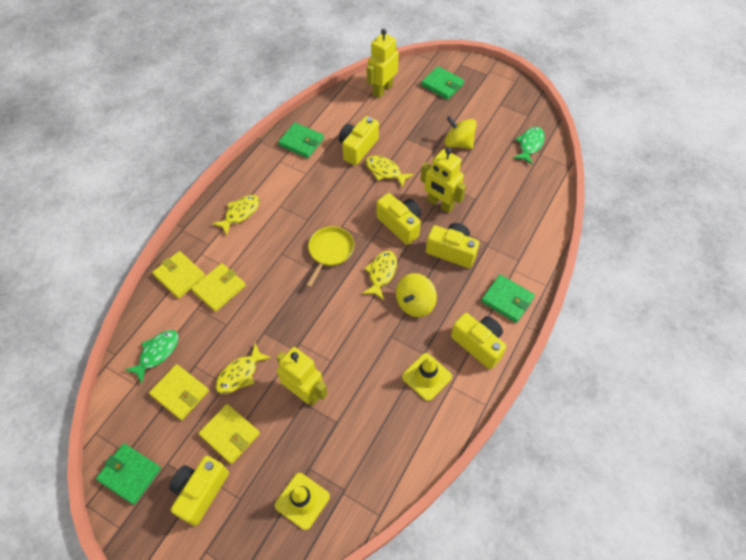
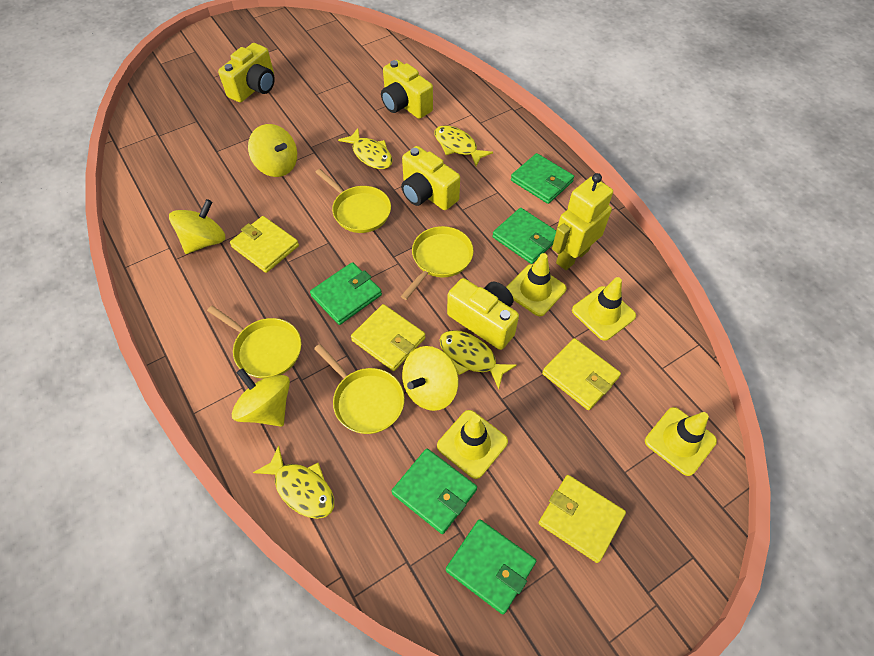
green fish: 2 -> 0
green wallet: 4 -> 5
yellow camera: 5 -> 4
yellow pan: 1 -> 4
yellow robot: 3 -> 1
yellow spinning top: 2 -> 4
yellow traffic cone: 2 -> 4

